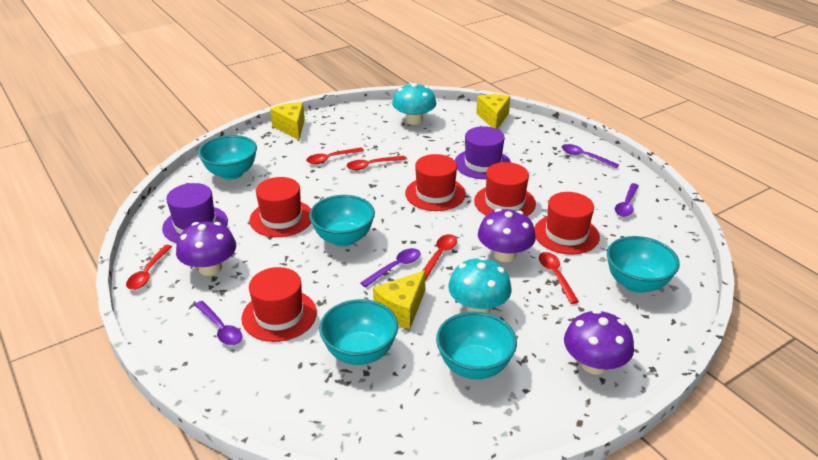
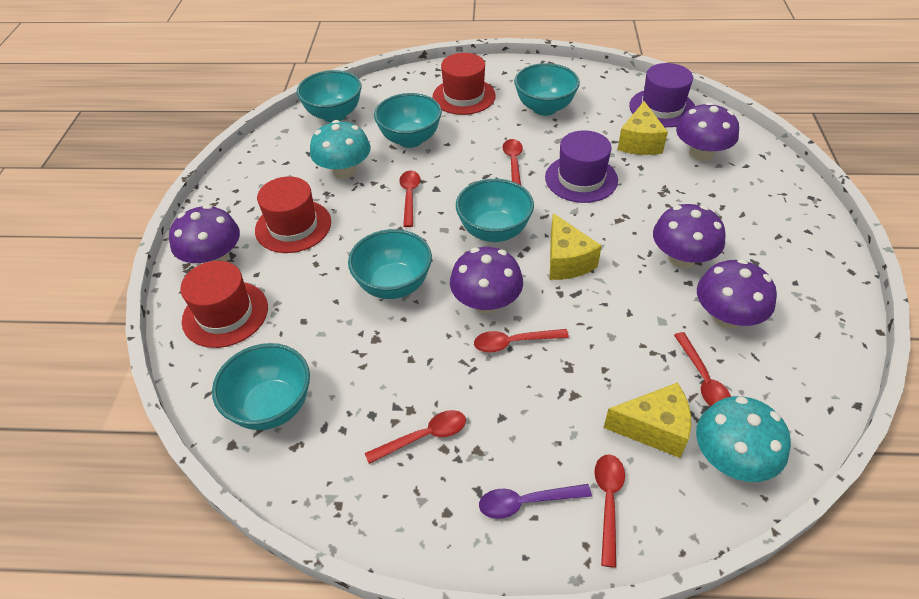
purple mushroom: 3 -> 5
purple spoon: 4 -> 1
red hat: 5 -> 3
red spoon: 5 -> 6
turquoise bowl: 5 -> 6

